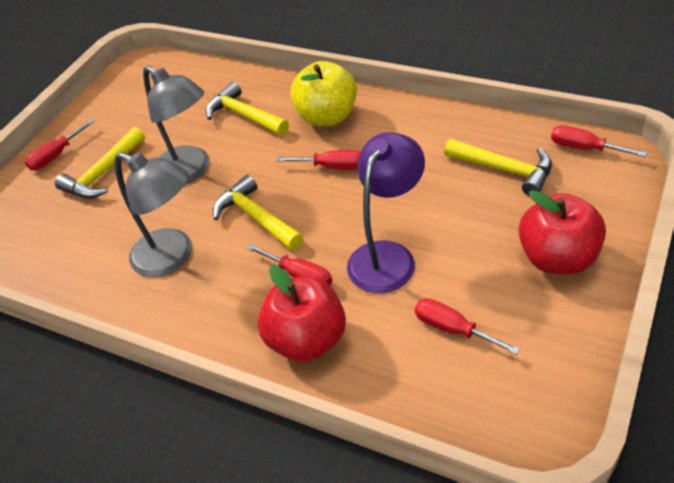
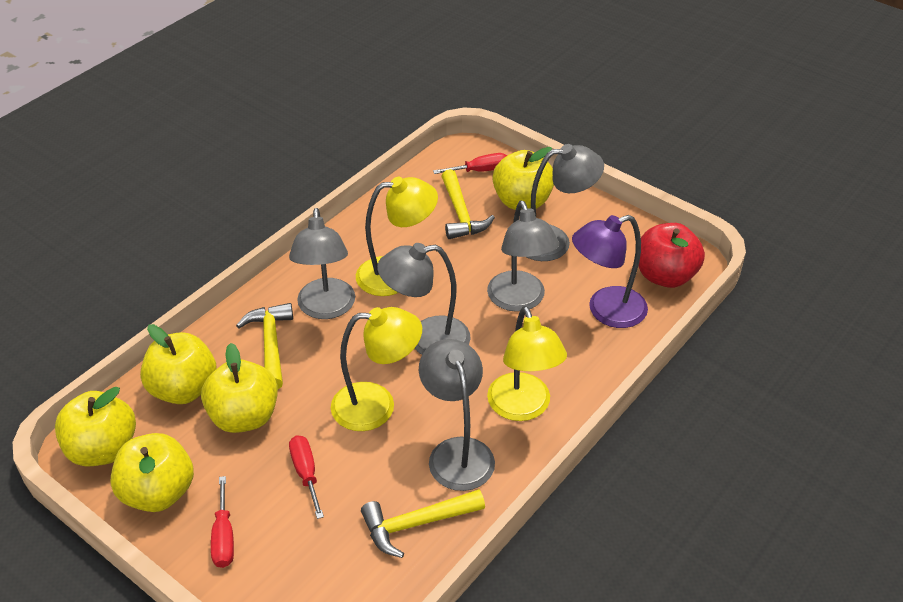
grey lamp: 2 -> 5
red apple: 2 -> 1
red screwdriver: 5 -> 3
yellow apple: 1 -> 5
yellow hammer: 4 -> 3
yellow lamp: 0 -> 3

